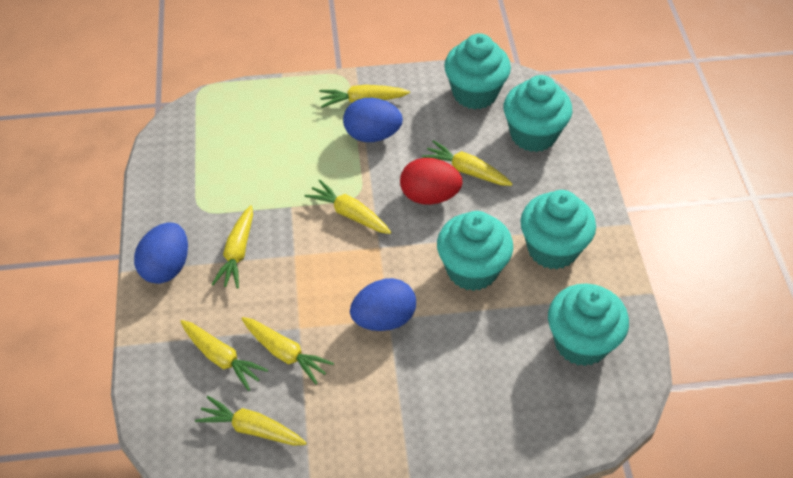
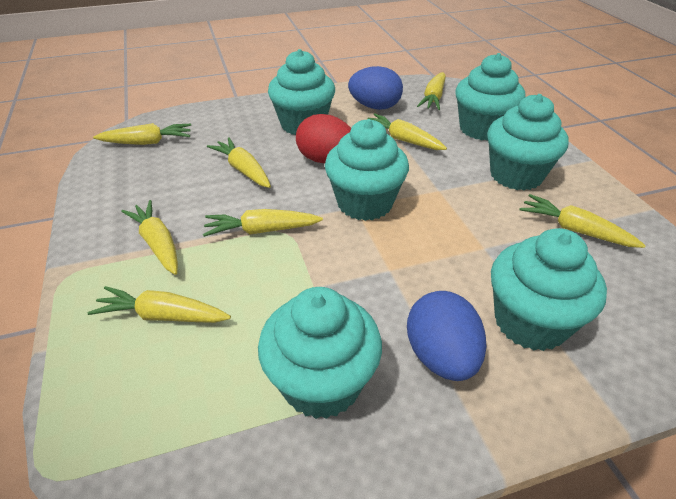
blue egg: 3 -> 2
turquoise cupcake: 5 -> 6
yellow carrot: 7 -> 8

